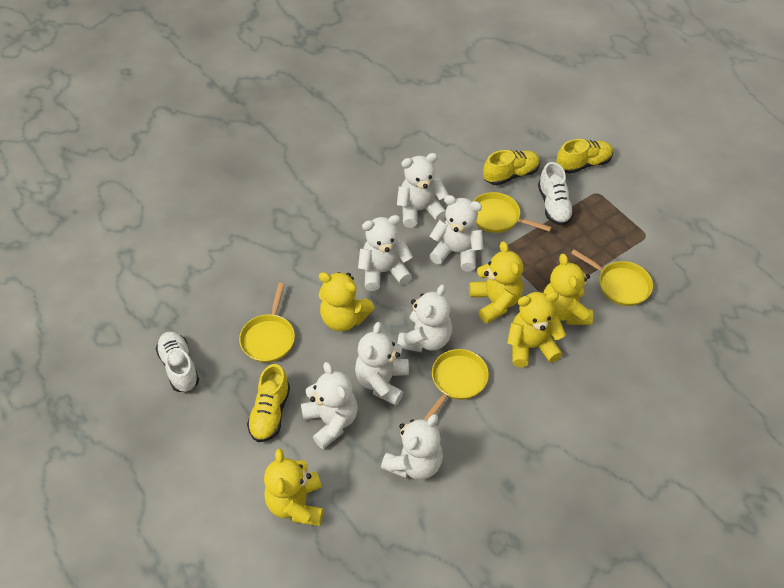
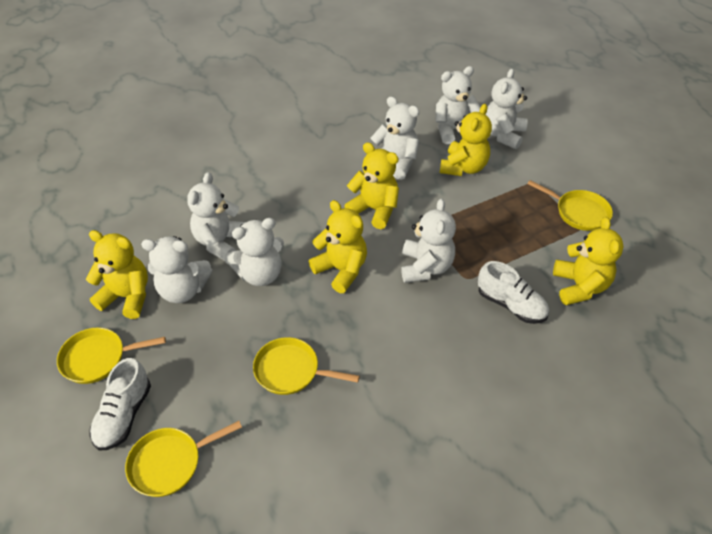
yellow shoe: 3 -> 0

